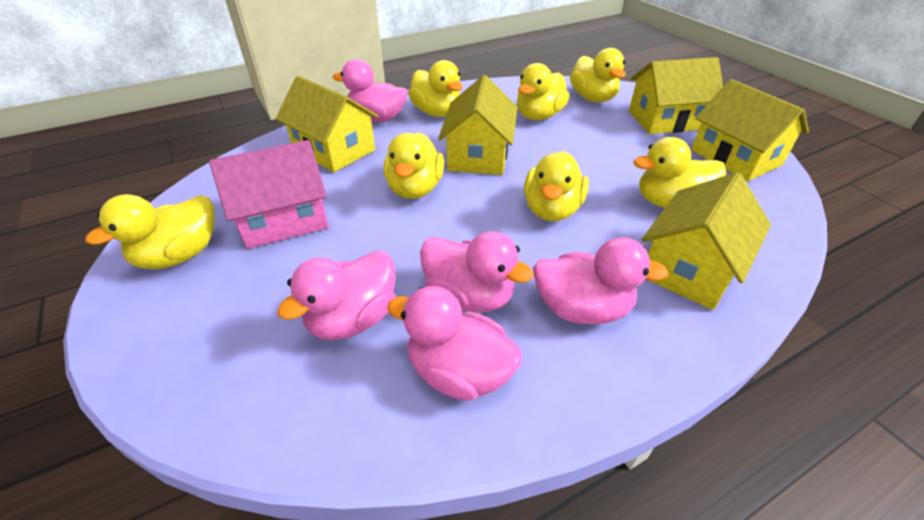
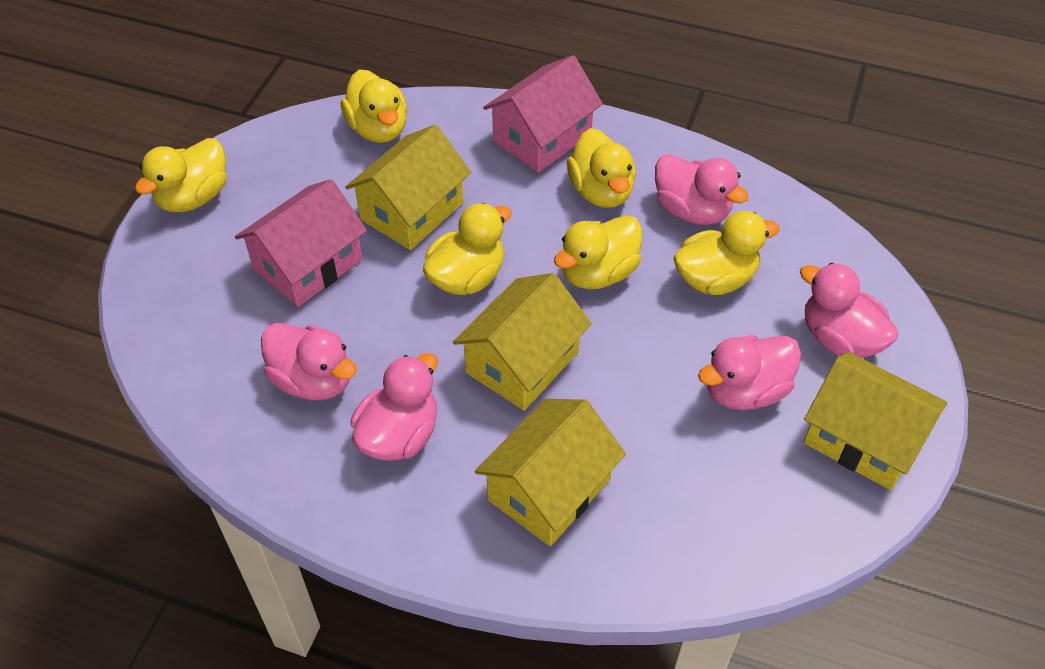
pink house: 1 -> 2
yellow duck: 7 -> 6
yellow house: 5 -> 4

